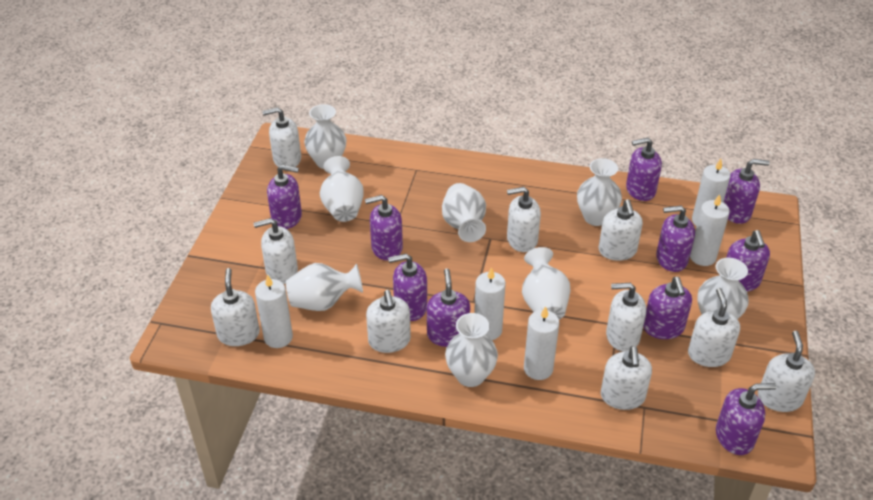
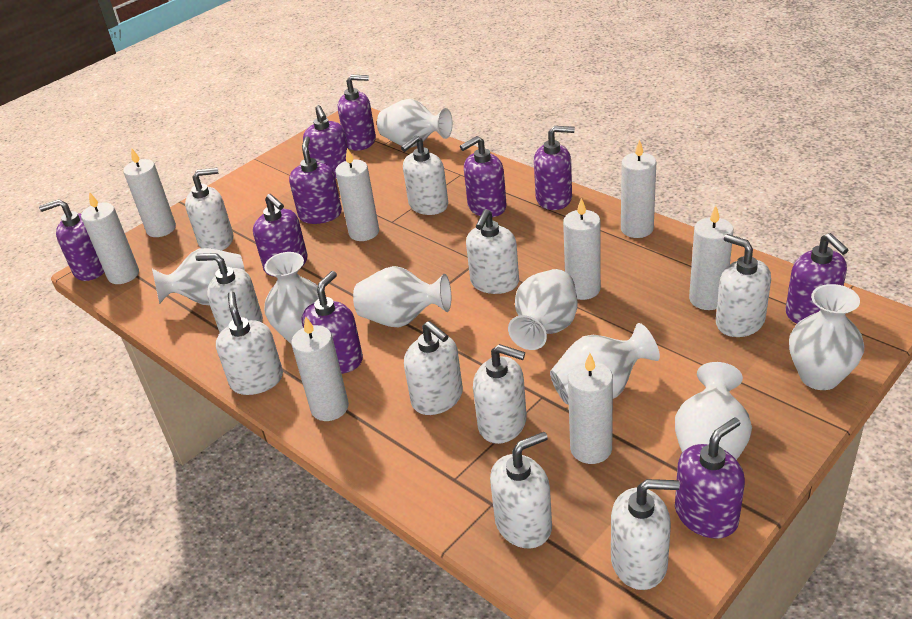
white candle: 5 -> 8

